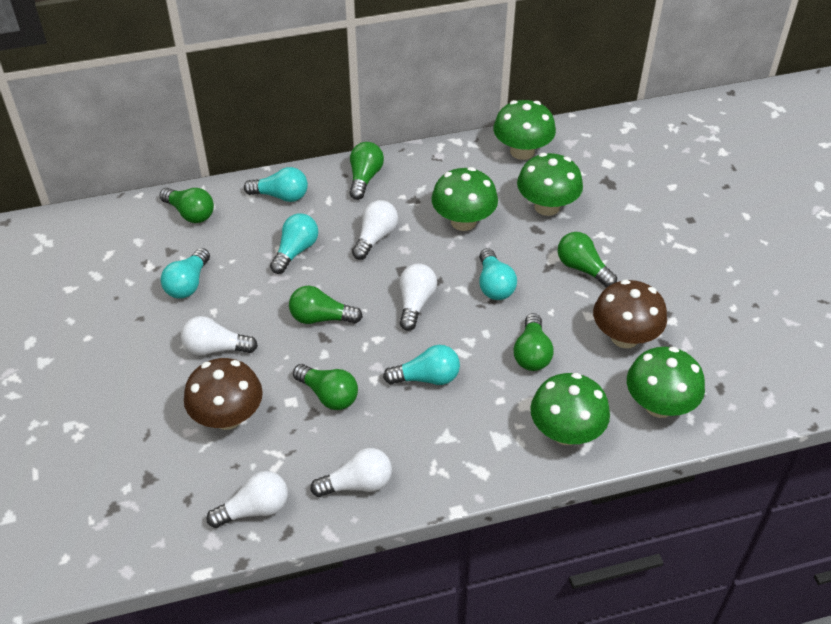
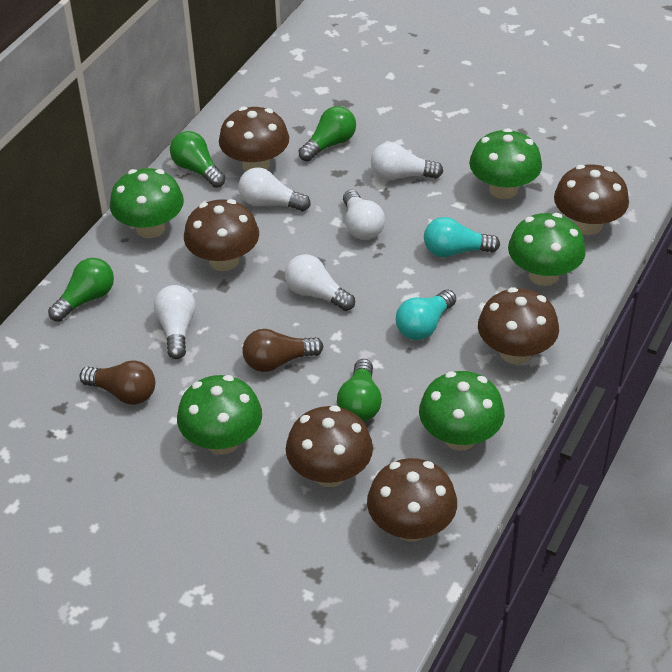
brown light bulb: 0 -> 2
brown mushroom: 2 -> 6
green light bulb: 6 -> 4
turquoise light bulb: 5 -> 2

